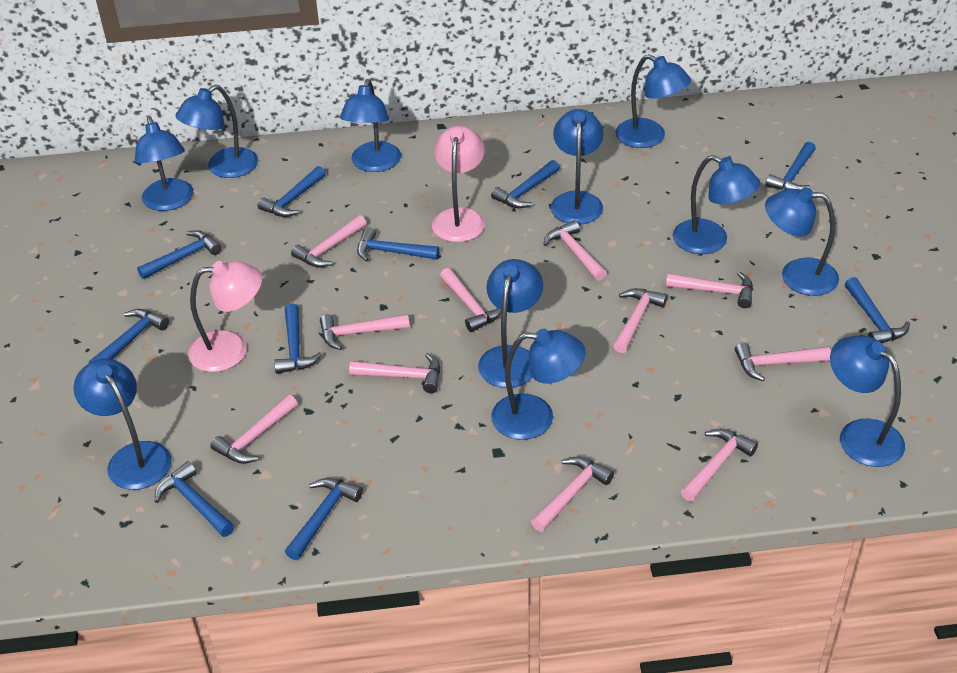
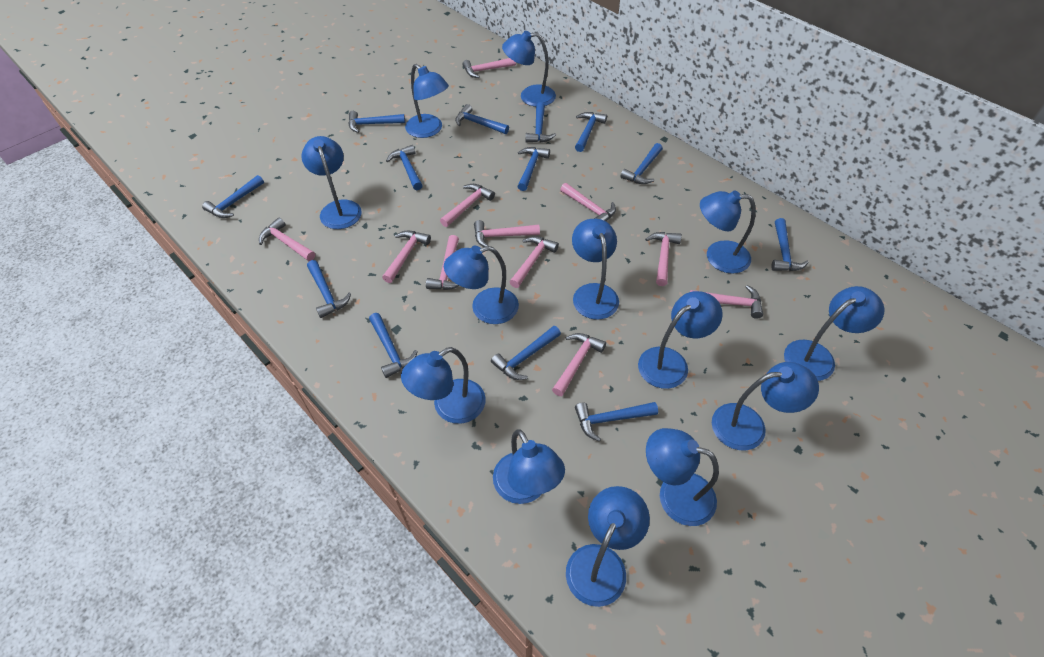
blue hammer: 10 -> 13
blue lamp: 11 -> 13
pink lamp: 2 -> 0

